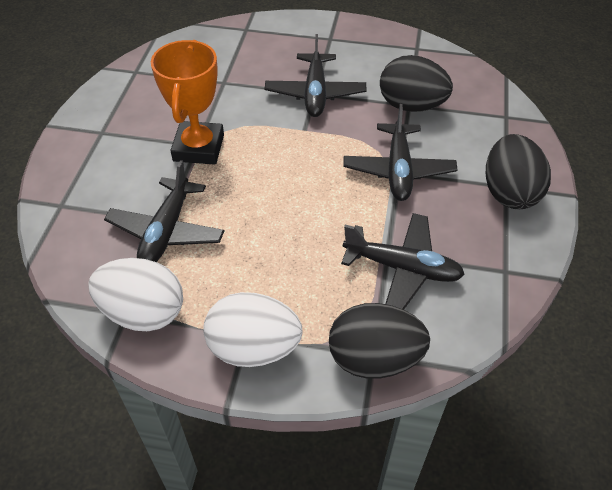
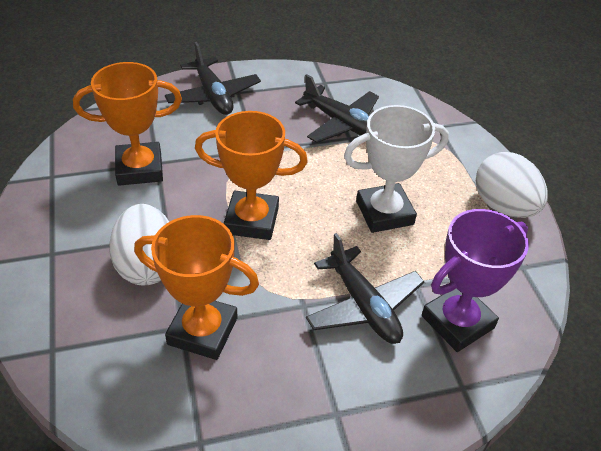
black egg: 3 -> 0
black plane: 4 -> 3
orange trophy: 1 -> 3
purple trophy: 0 -> 1
white trophy: 0 -> 1

